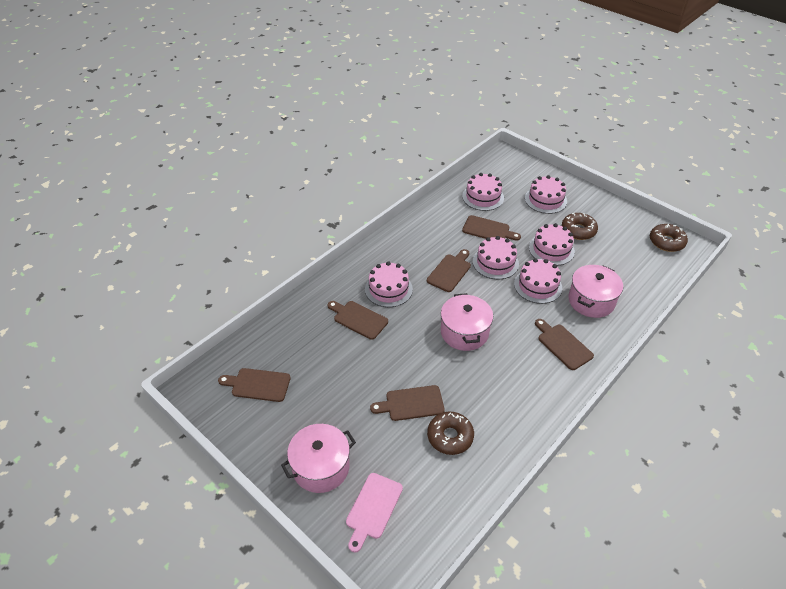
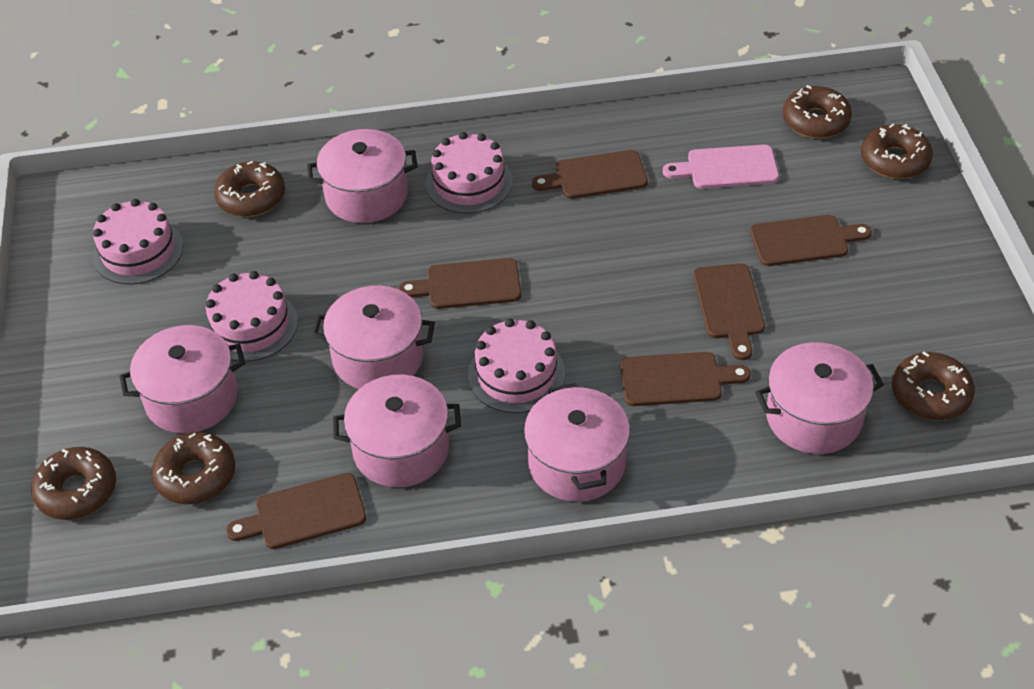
brown donut: 3 -> 6
pink cake: 6 -> 4
pink pot: 3 -> 6

